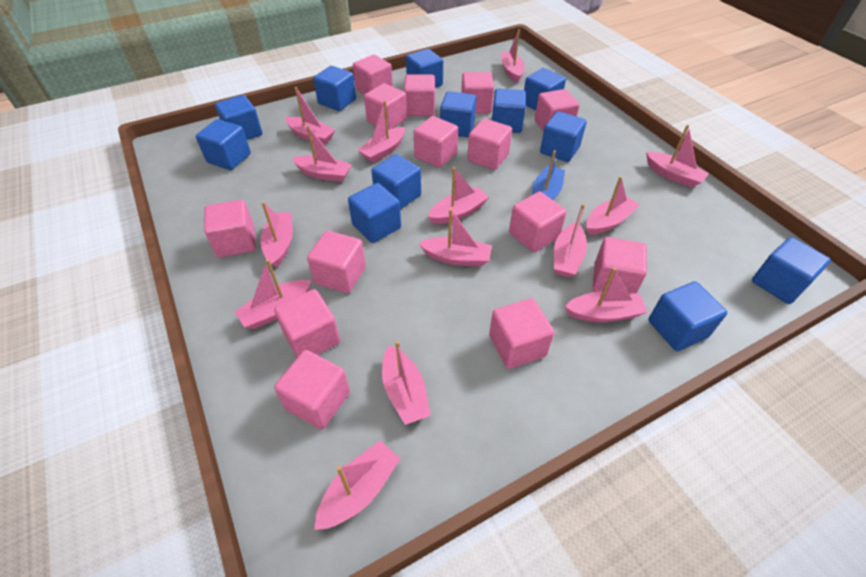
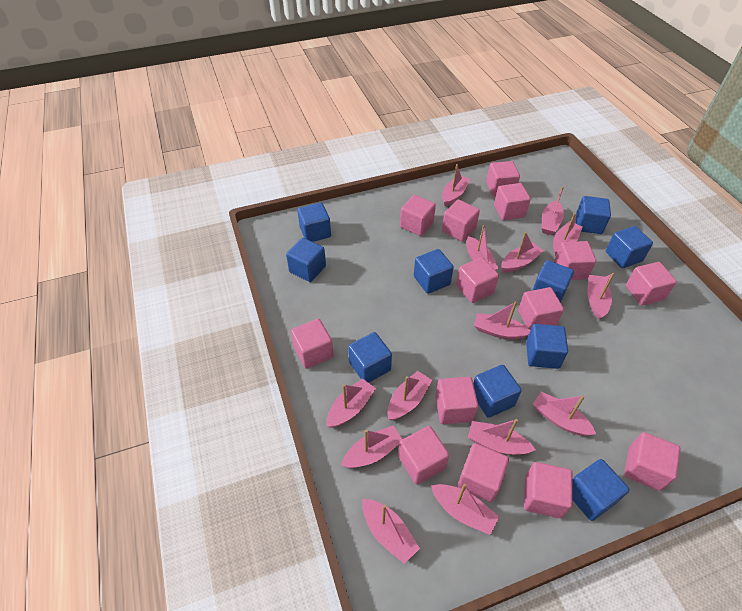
blue boat: 1 -> 0
blue cube: 12 -> 10

